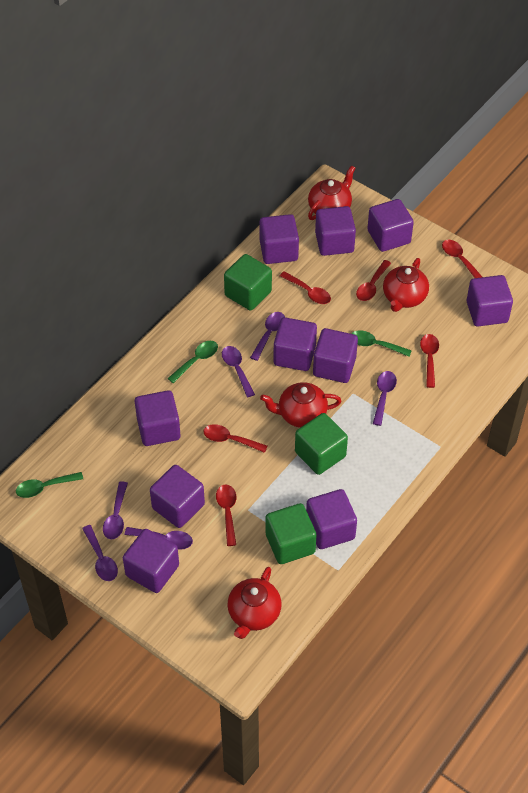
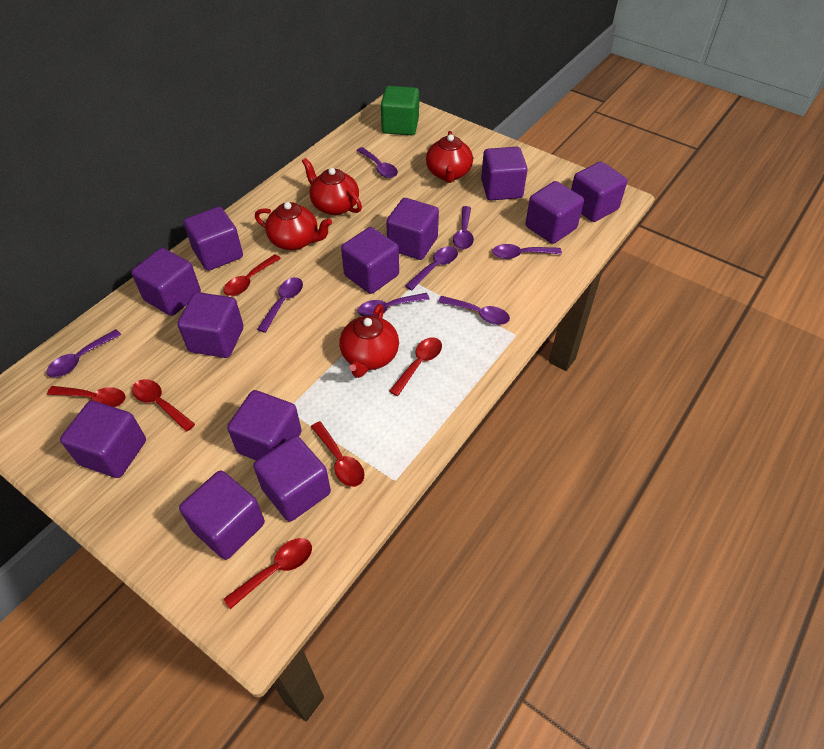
green cube: 3 -> 1
green spoon: 3 -> 0
purple cube: 10 -> 12
purple spoon: 6 -> 8

